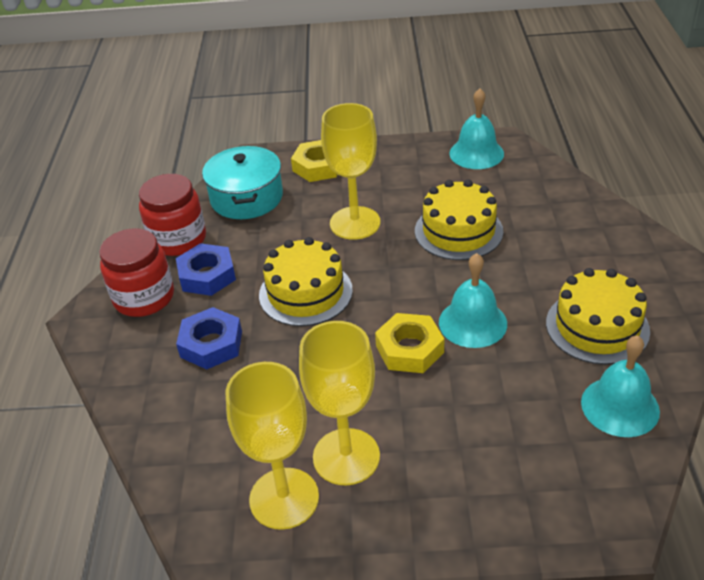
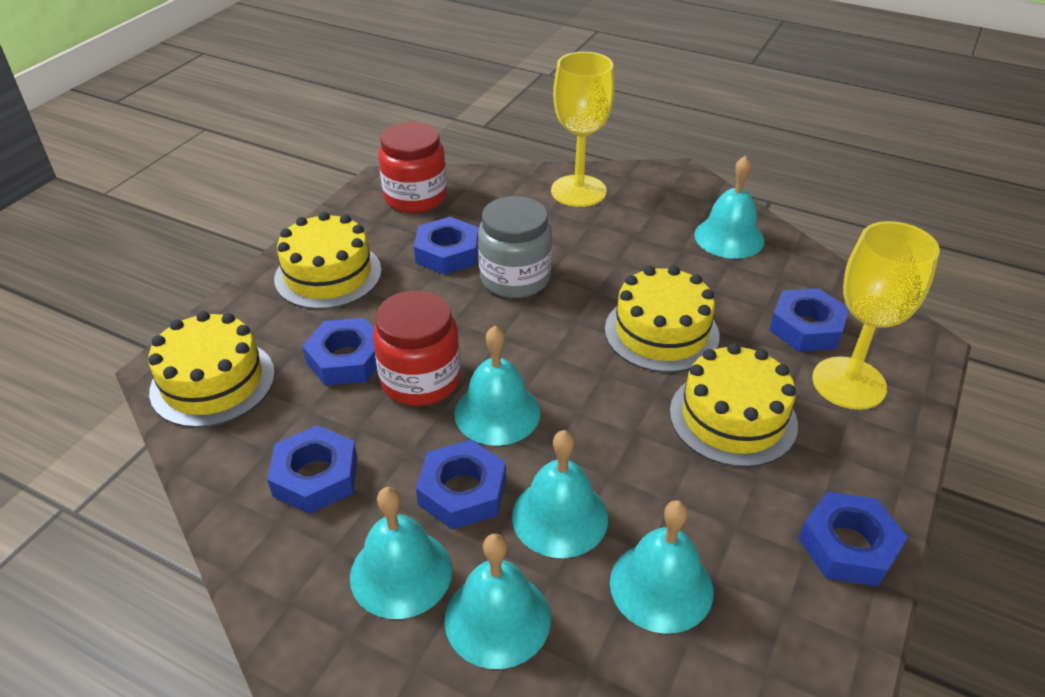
blue nut: 2 -> 6
grey jar: 0 -> 1
turquoise bell: 3 -> 6
turquoise pot: 1 -> 0
yellow cake: 3 -> 4
yellow goblet: 3 -> 2
yellow nut: 2 -> 0

